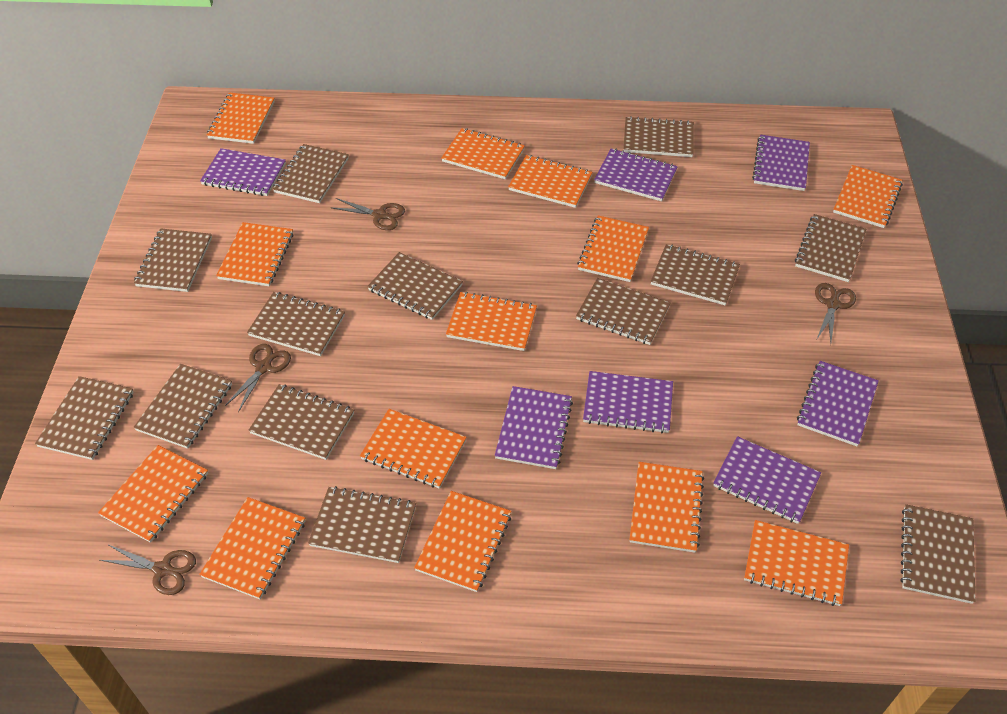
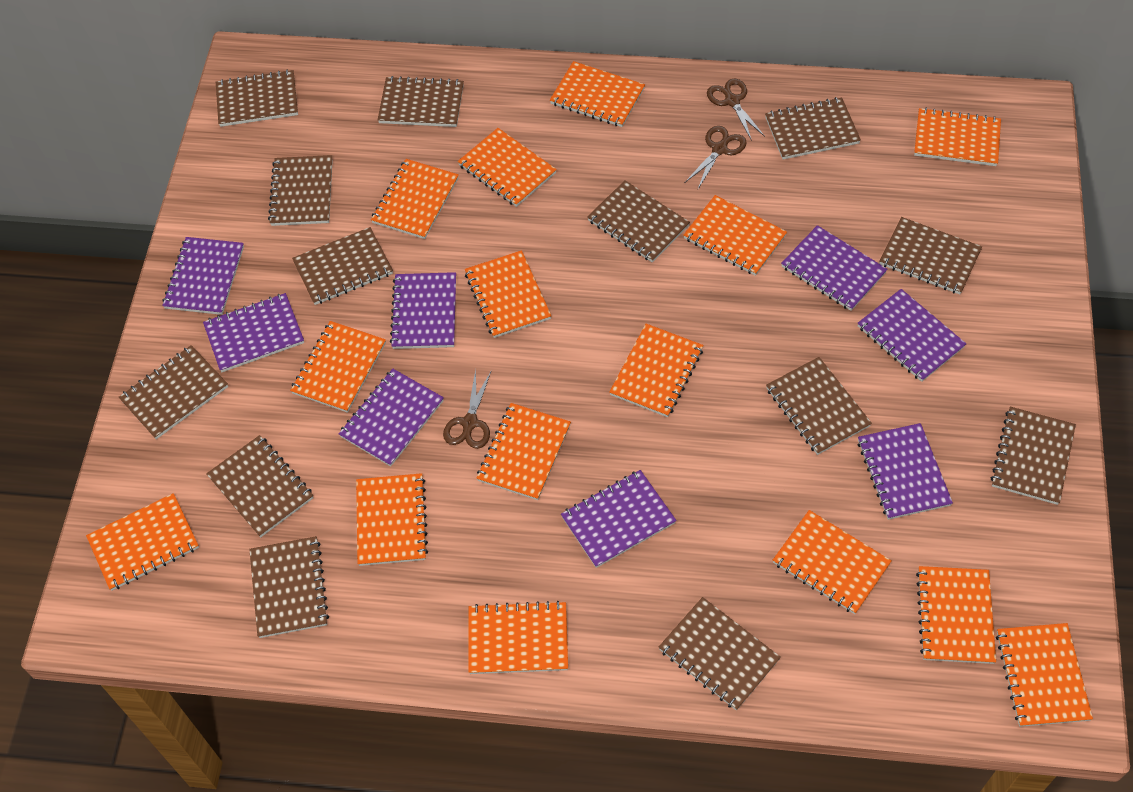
brown scissors: 4 -> 3
orange notebook: 13 -> 15
purple notebook: 7 -> 8

